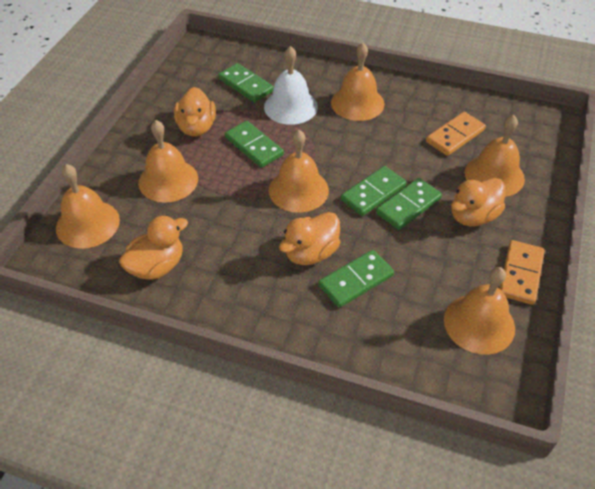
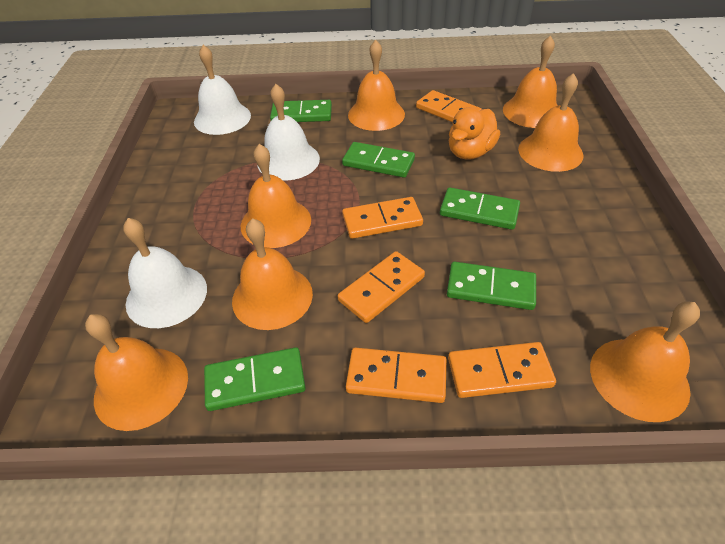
orange bell: 6 -> 7
orange domino: 2 -> 5
orange duck: 4 -> 1
white bell: 1 -> 3

